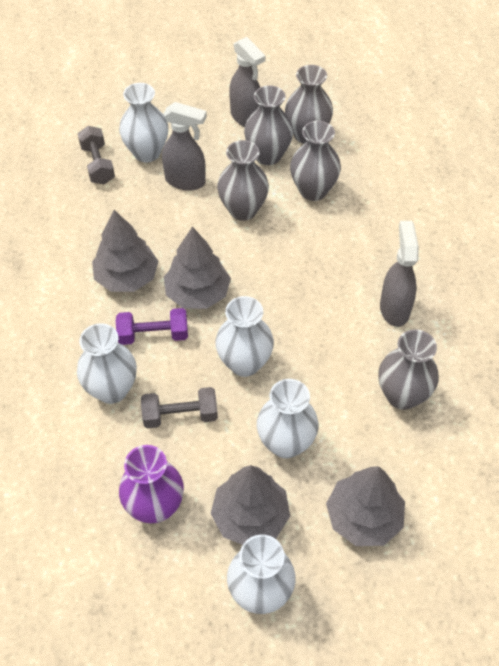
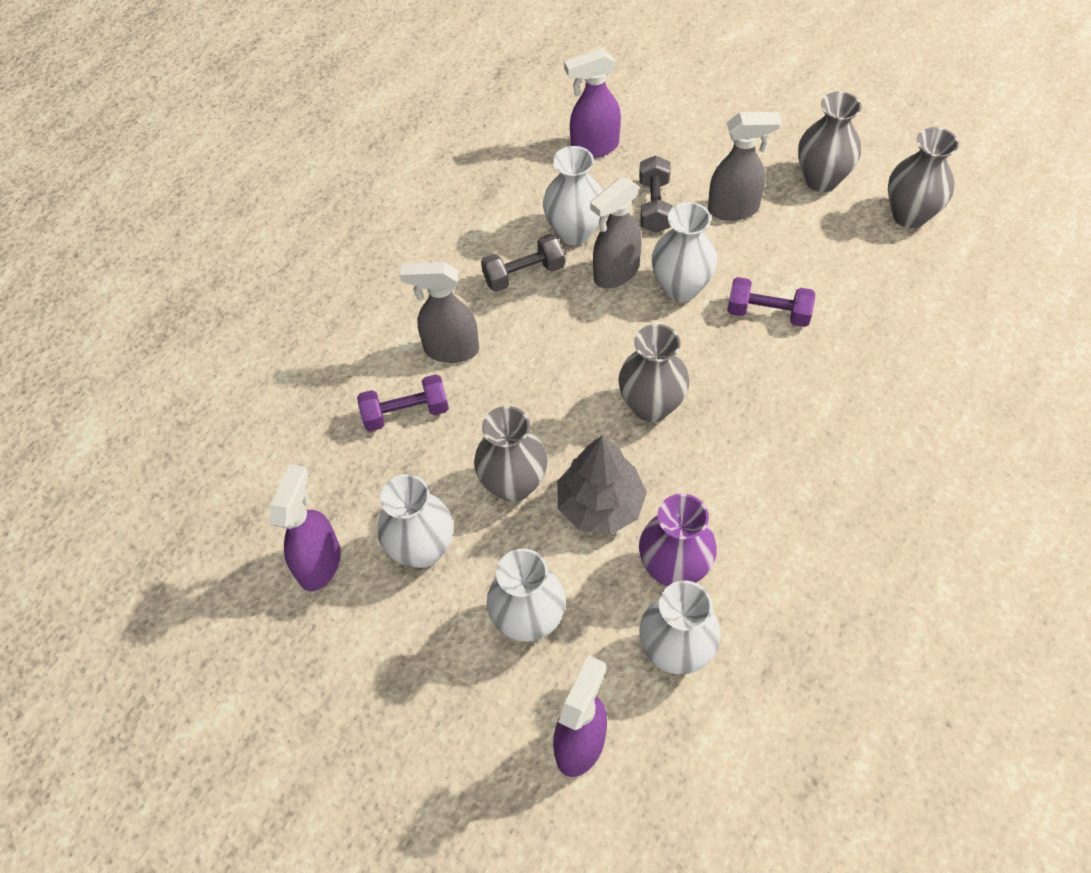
grey tree: 4 -> 1
grey vase: 5 -> 4
purple dumbbell: 1 -> 2
purple spray bottle: 0 -> 3

